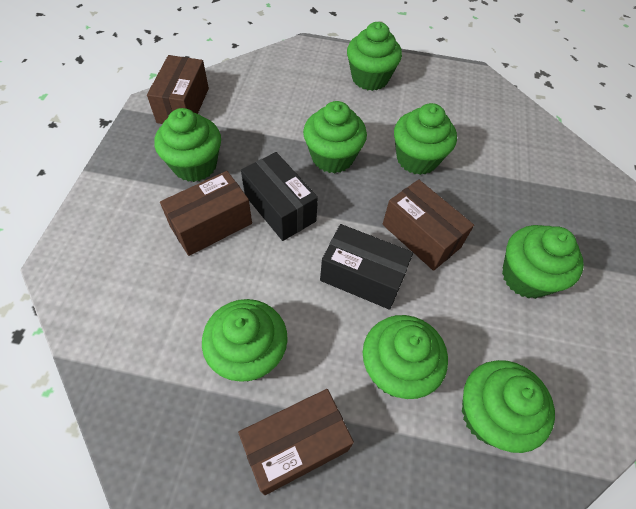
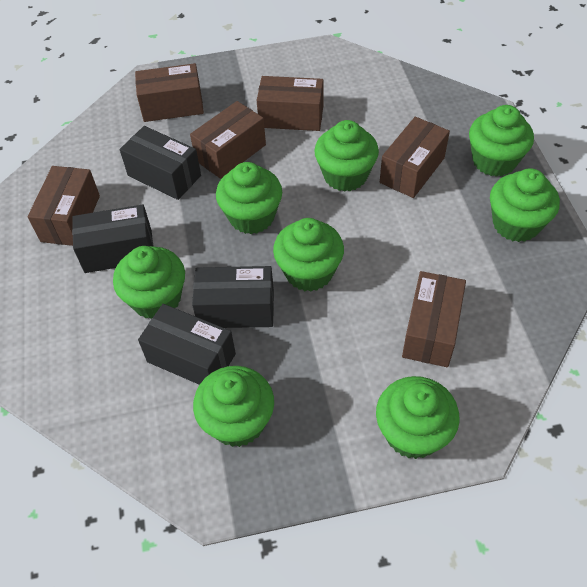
black box: 2 -> 4
brown box: 4 -> 6

